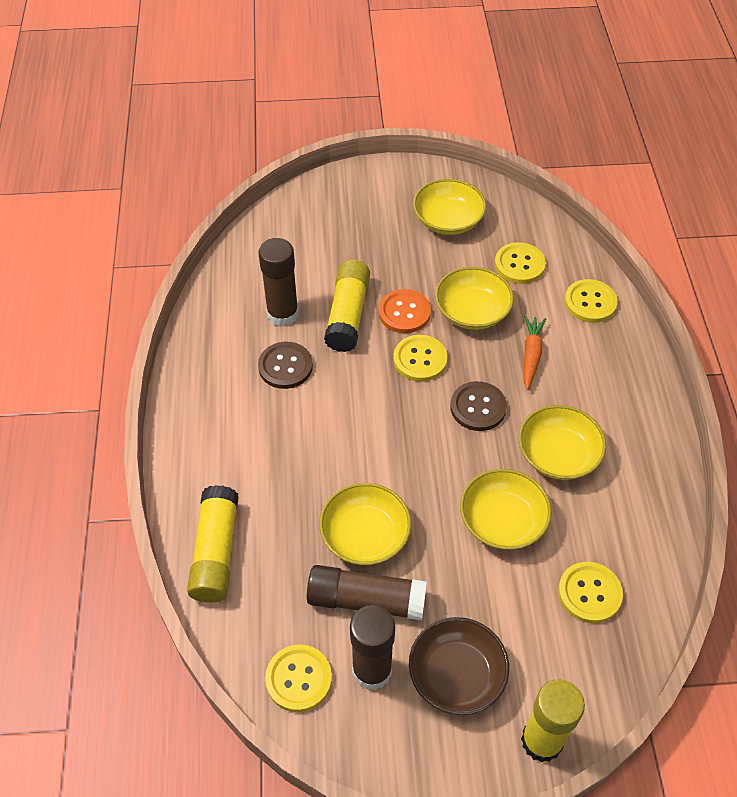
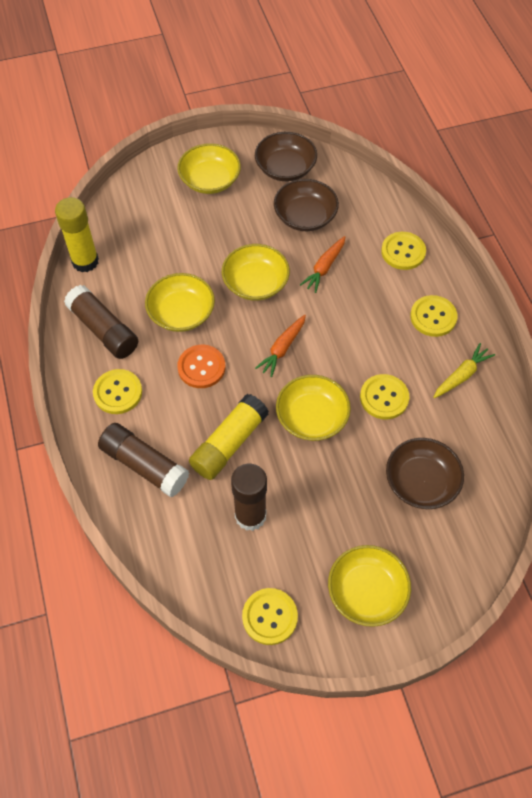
brown bowl: 1 -> 3
brown button: 2 -> 0
orange carrot: 1 -> 2
yellow carrot: 0 -> 1
yellow glue stick: 3 -> 2

